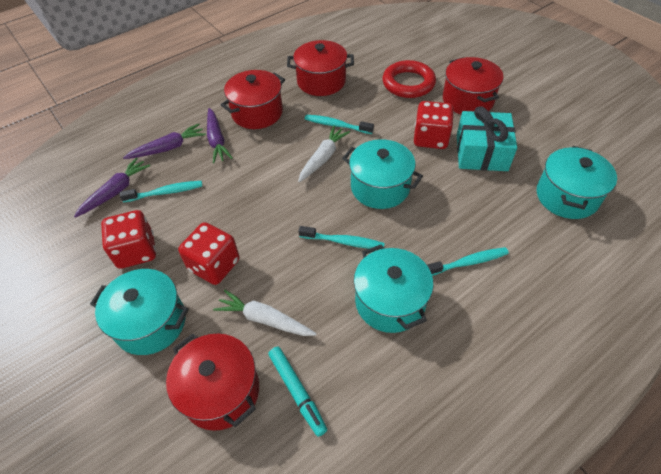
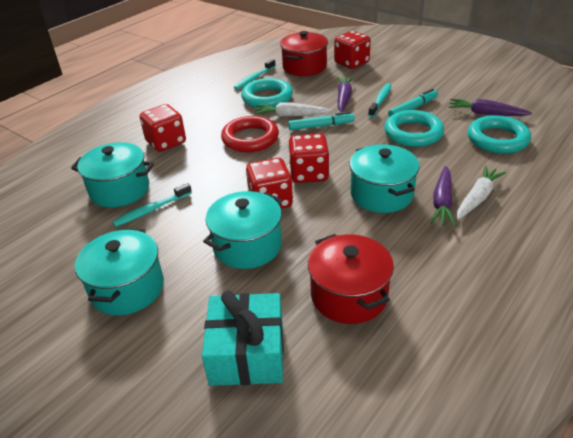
red dice: 3 -> 4
red pot: 4 -> 2
turquoise marker: 1 -> 2
turquoise ring: 0 -> 3
turquoise toothbrush: 4 -> 3

